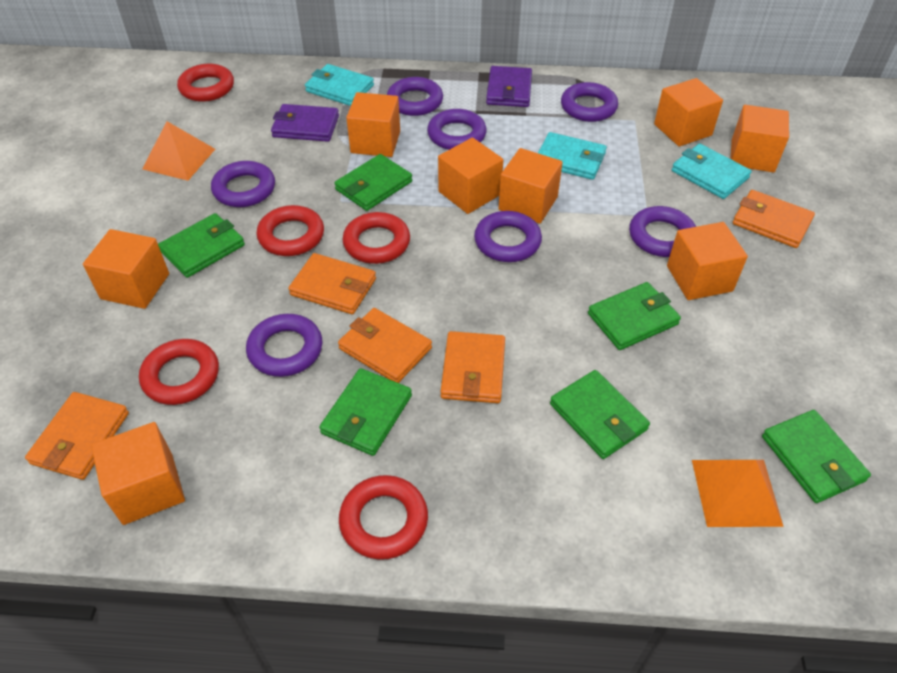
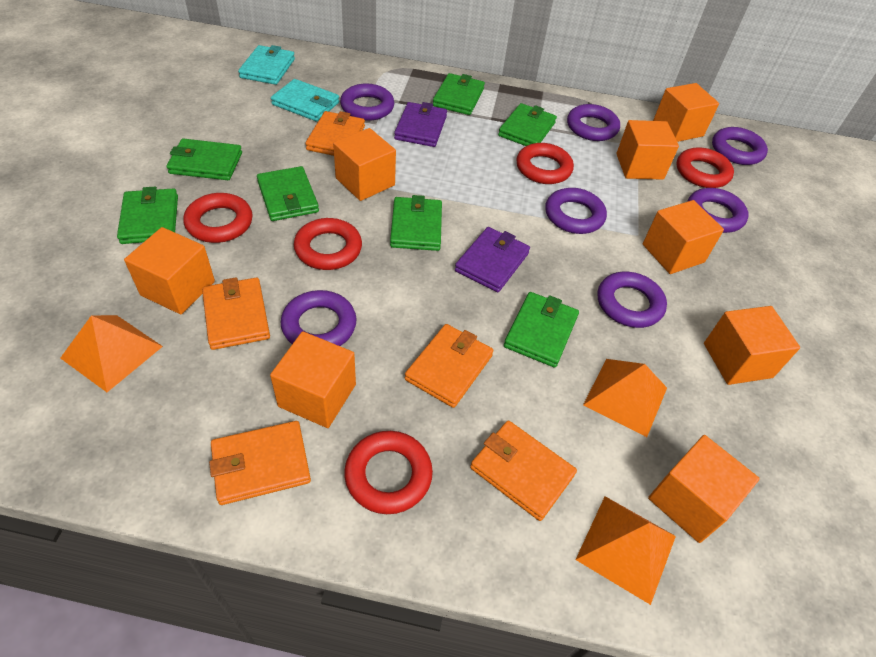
green wallet: 6 -> 7
orange pyramid: 2 -> 3
turquoise wallet: 3 -> 2

